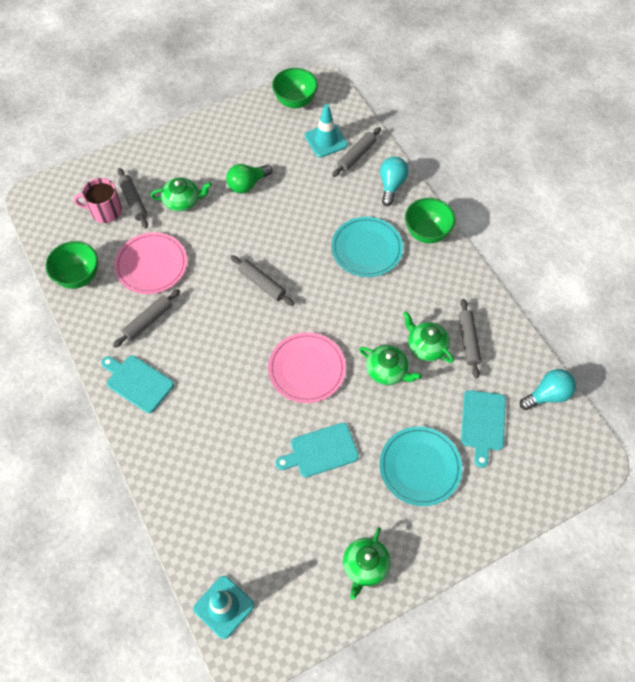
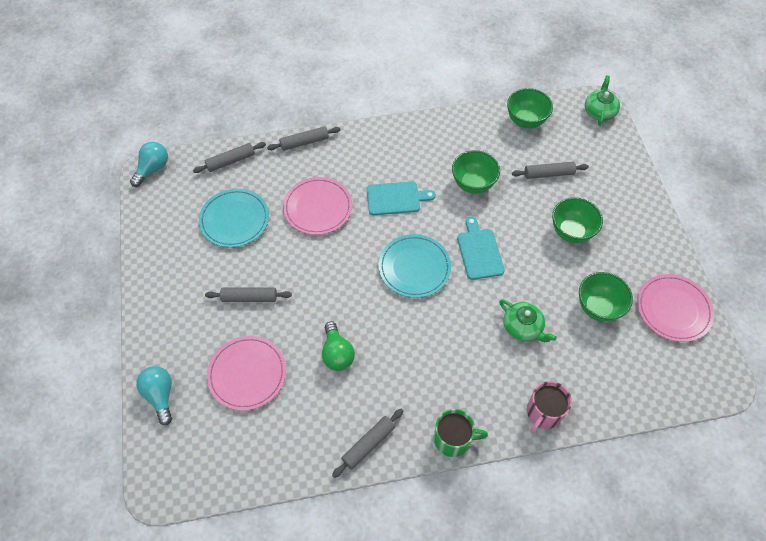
green bowl: 3 -> 4
green mug: 0 -> 1
green teapot: 4 -> 2
pink plate: 2 -> 3
turquoise cutting board: 3 -> 2
turquoise traffic cone: 2 -> 0

